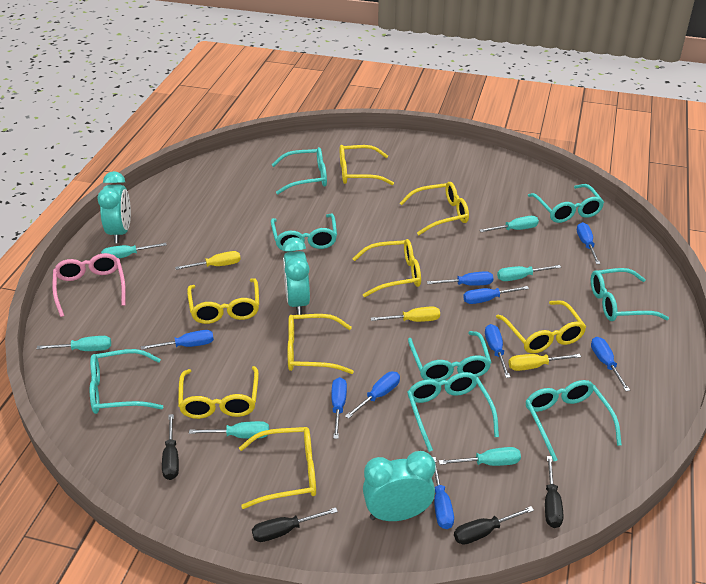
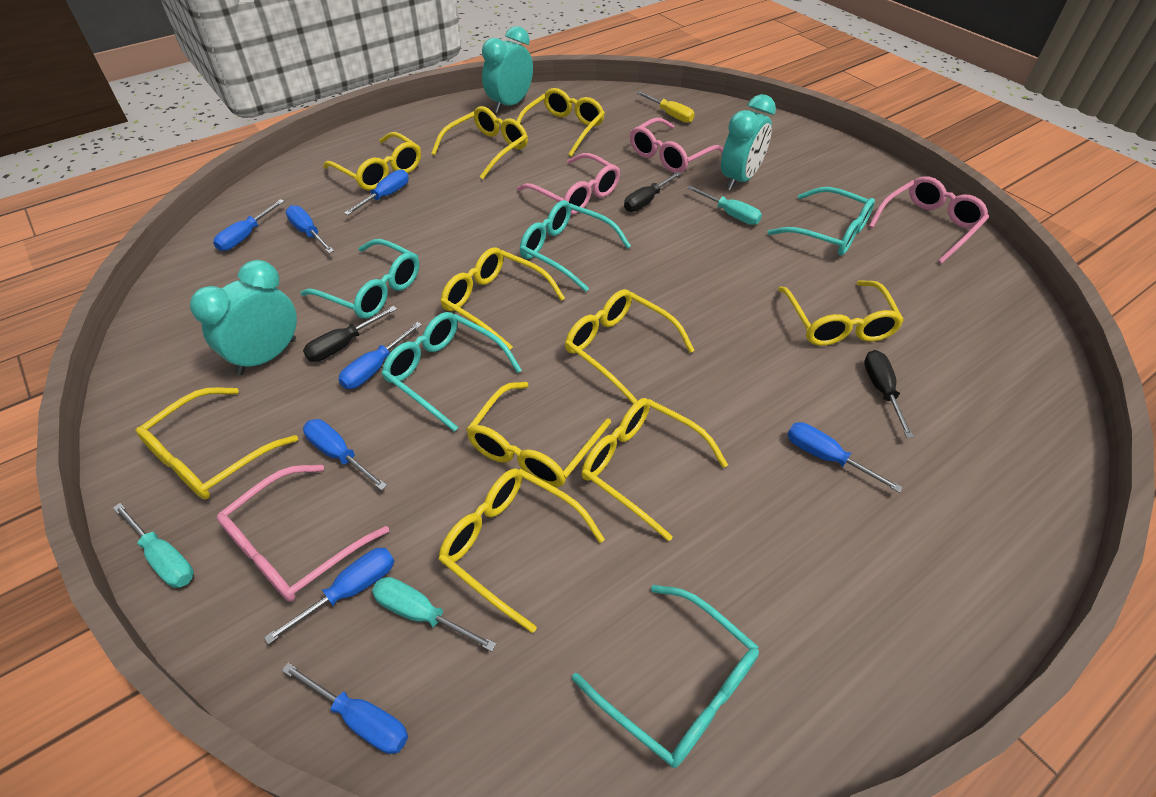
black screwdriver: 4 -> 3
blue screwdriver: 9 -> 8
pink glasses: 1 -> 4
turquoise glasses: 8 -> 5
turquoise screwdriver: 6 -> 3
yellow glasses: 8 -> 10
yellow screwdriver: 3 -> 1

